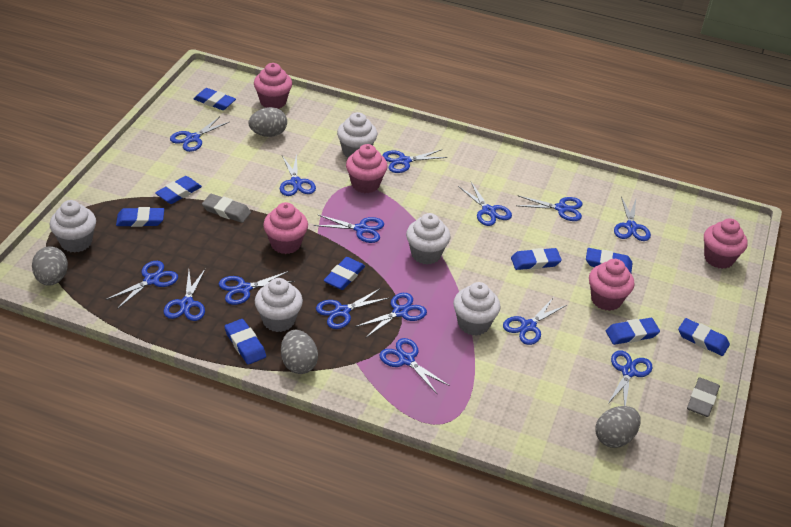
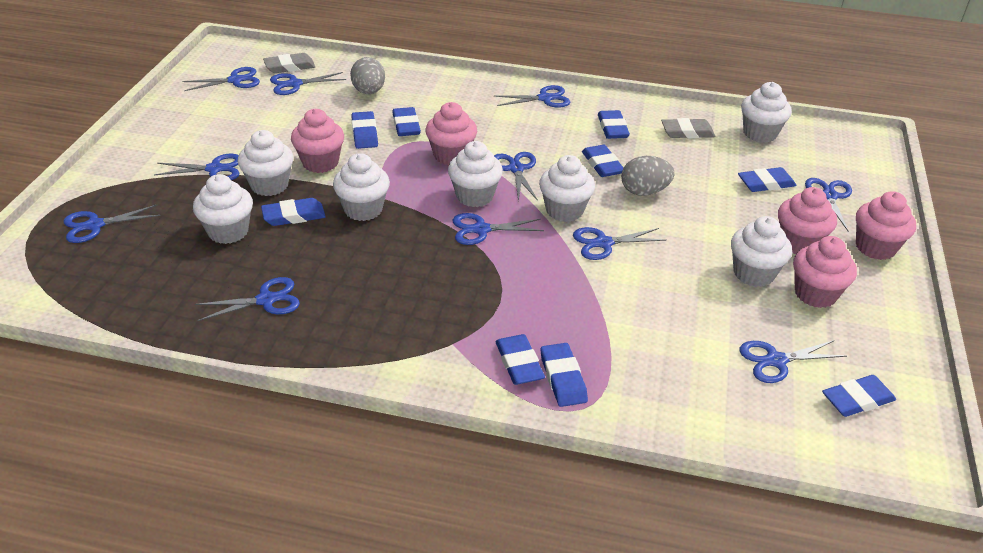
blue scissors: 15 -> 11
grey egg: 4 -> 2
white cupcake: 5 -> 7

